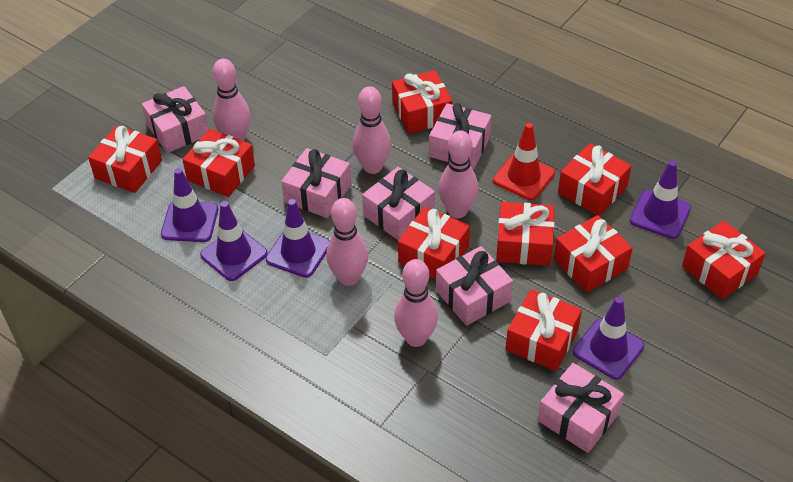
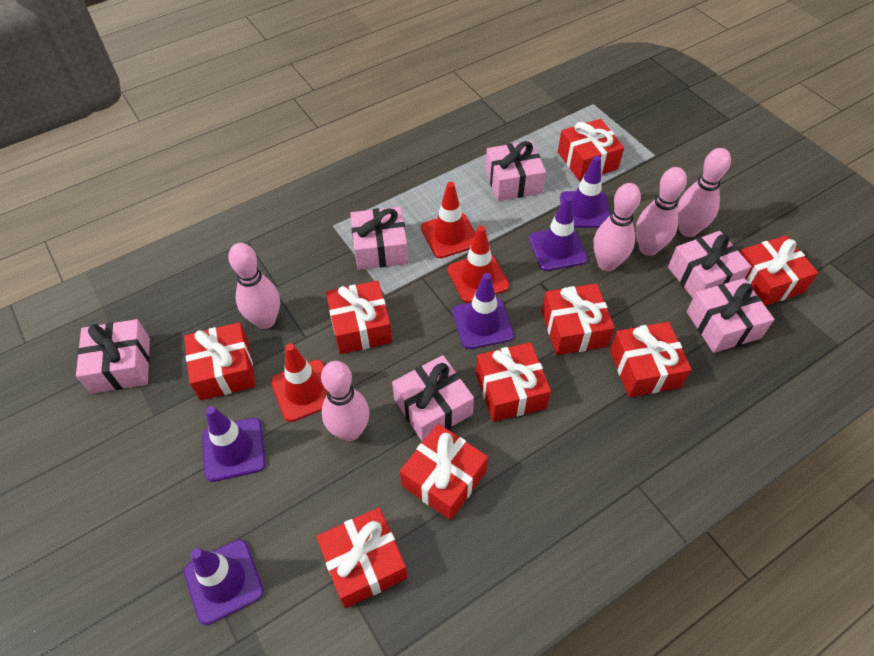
red traffic cone: 1 -> 3

